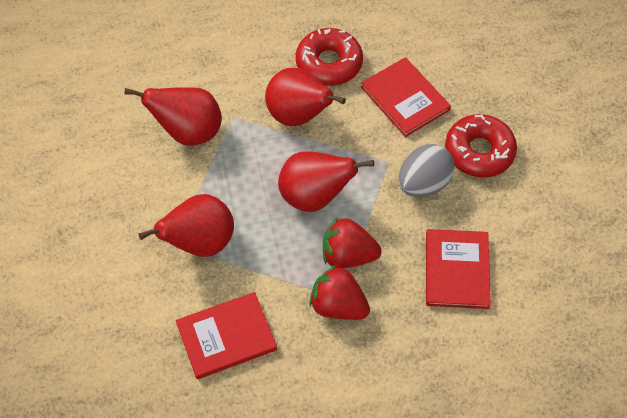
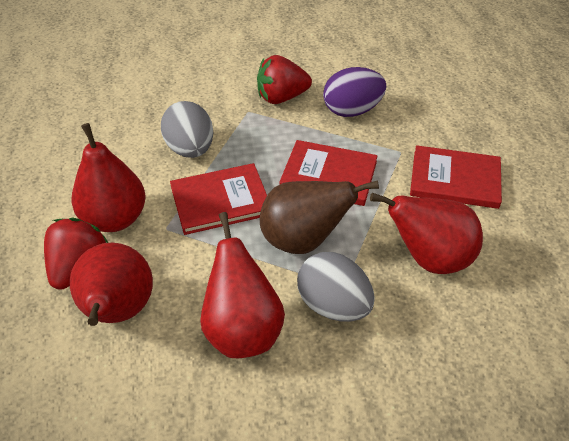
brown pear: 0 -> 1
grey egg: 1 -> 2
purple egg: 0 -> 1
red donut: 2 -> 0

